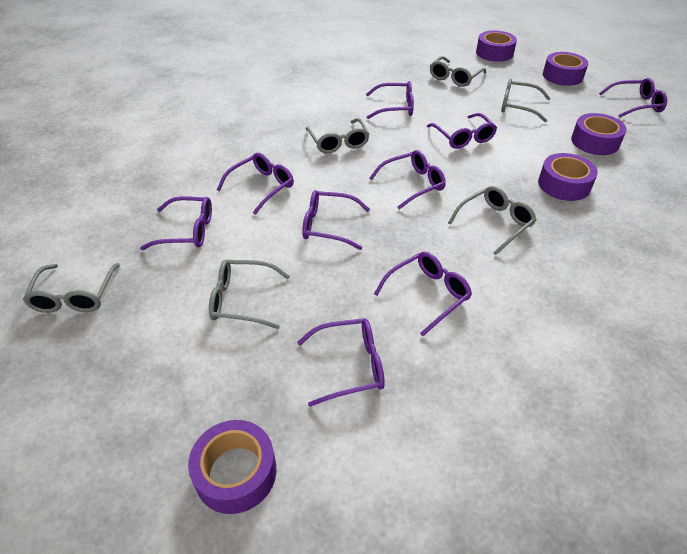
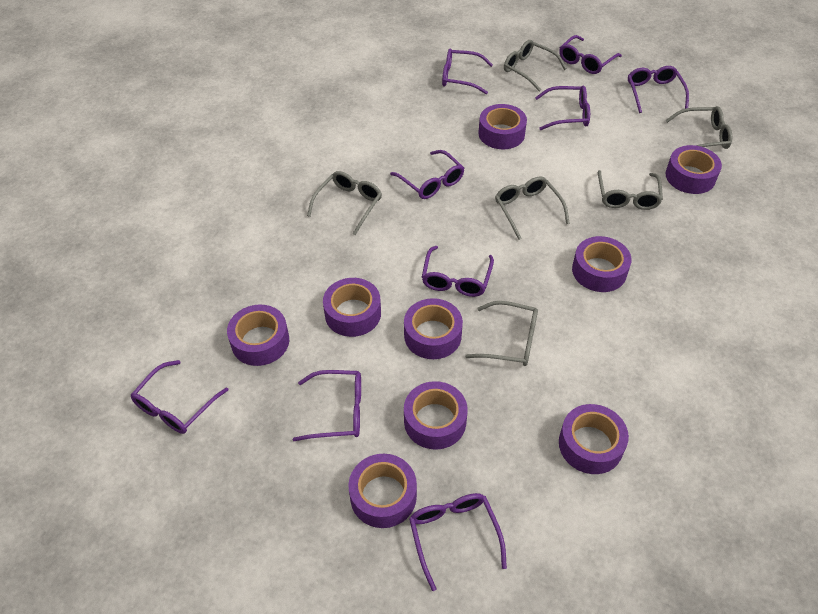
purple tape: 5 -> 9

